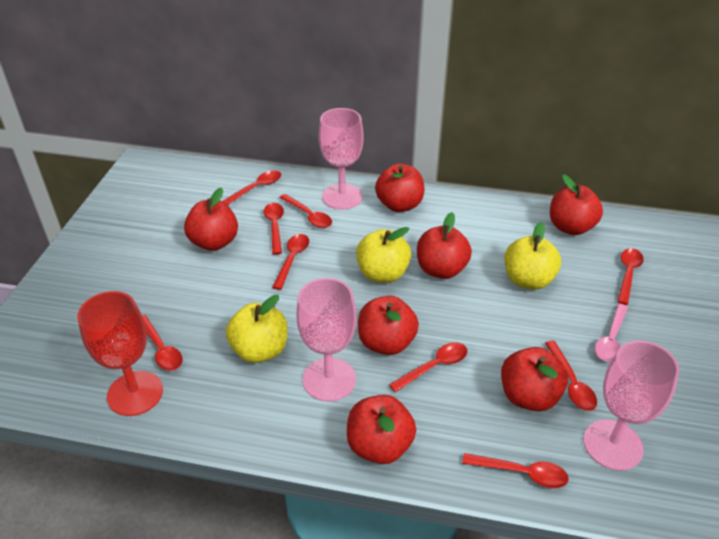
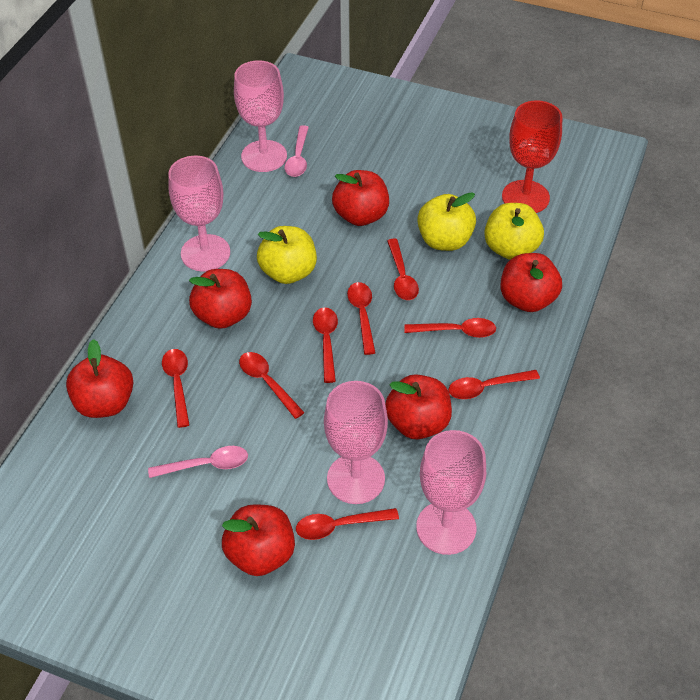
pink goblet: 3 -> 4
pink spoon: 1 -> 2
red apple: 7 -> 6
red spoon: 9 -> 8

